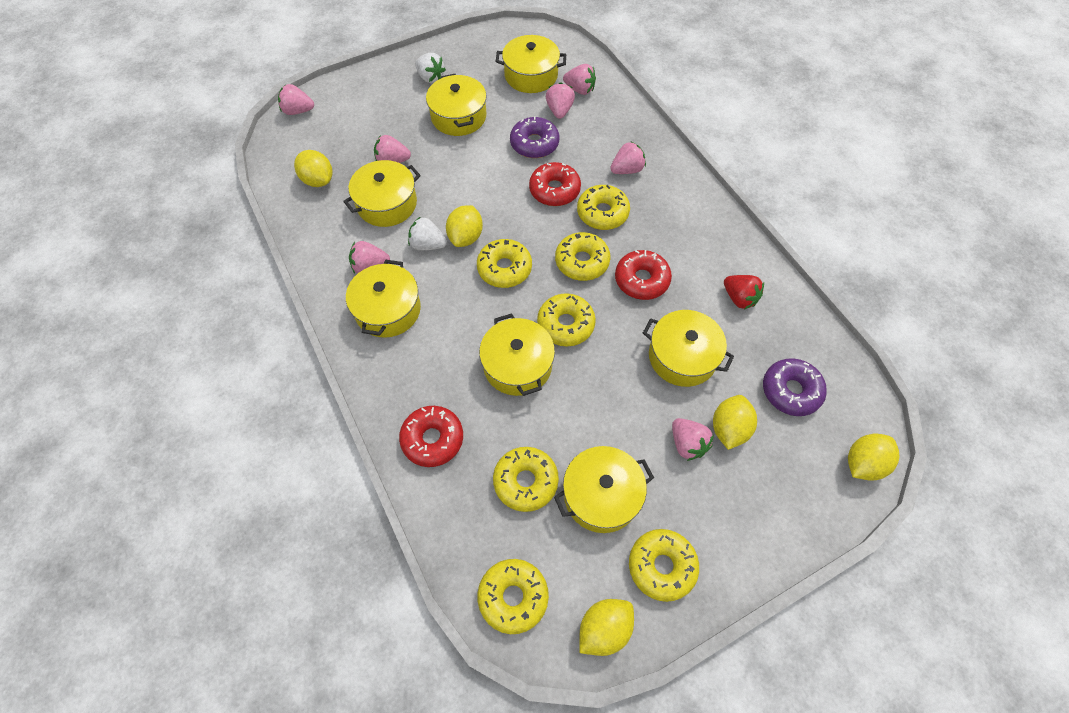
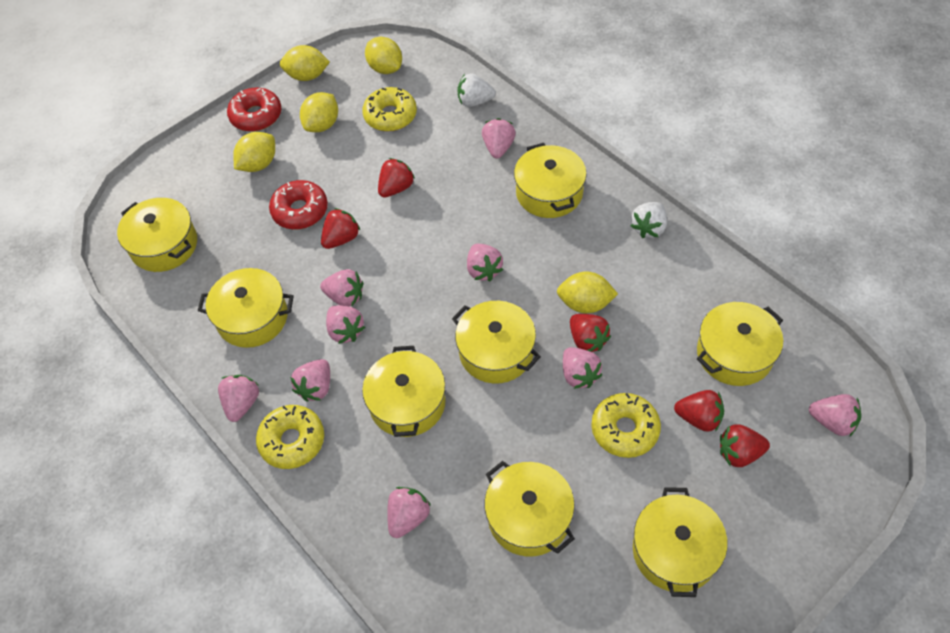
pink strawberry: 7 -> 9
purple donut: 2 -> 0
red donut: 3 -> 2
red strawberry: 1 -> 5
yellow donut: 7 -> 3
yellow pot: 7 -> 8

